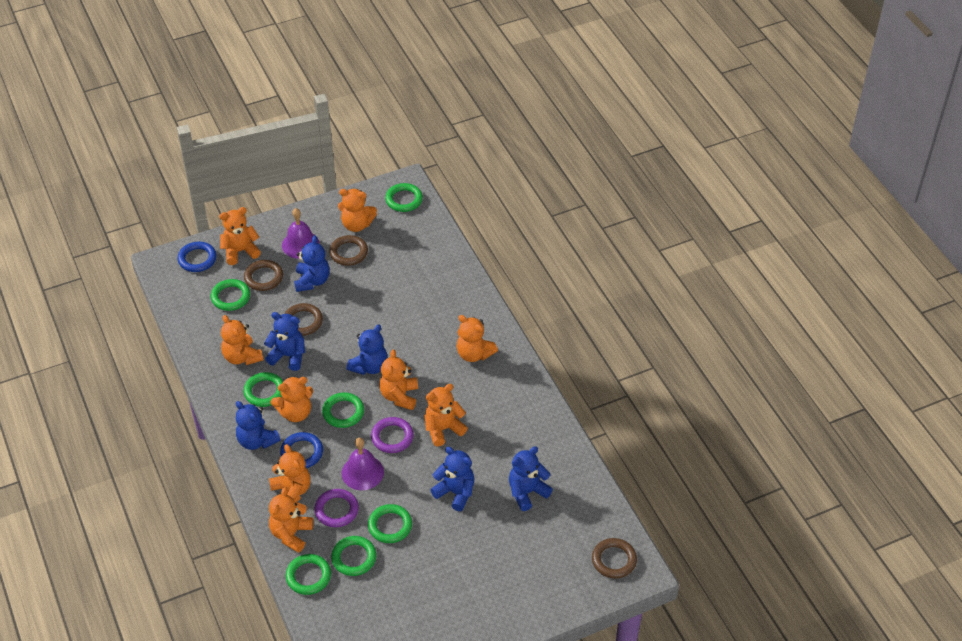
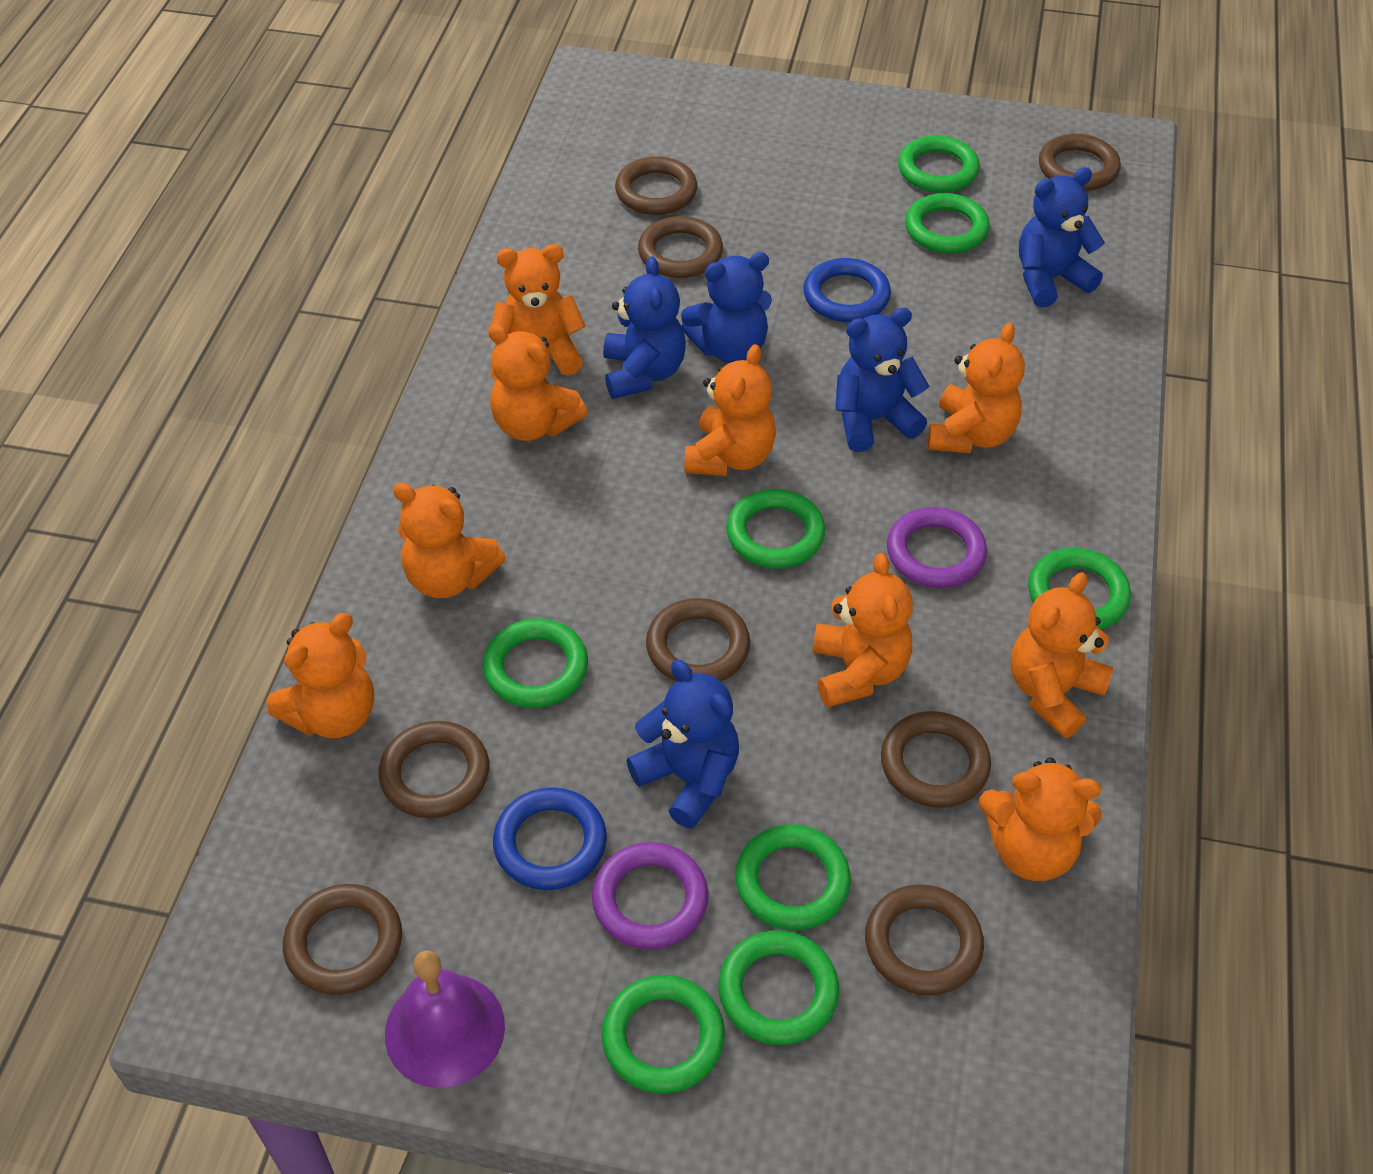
blue teddy bear: 6 -> 5
brown ring: 4 -> 8
green ring: 7 -> 8
purple bell: 2 -> 1

